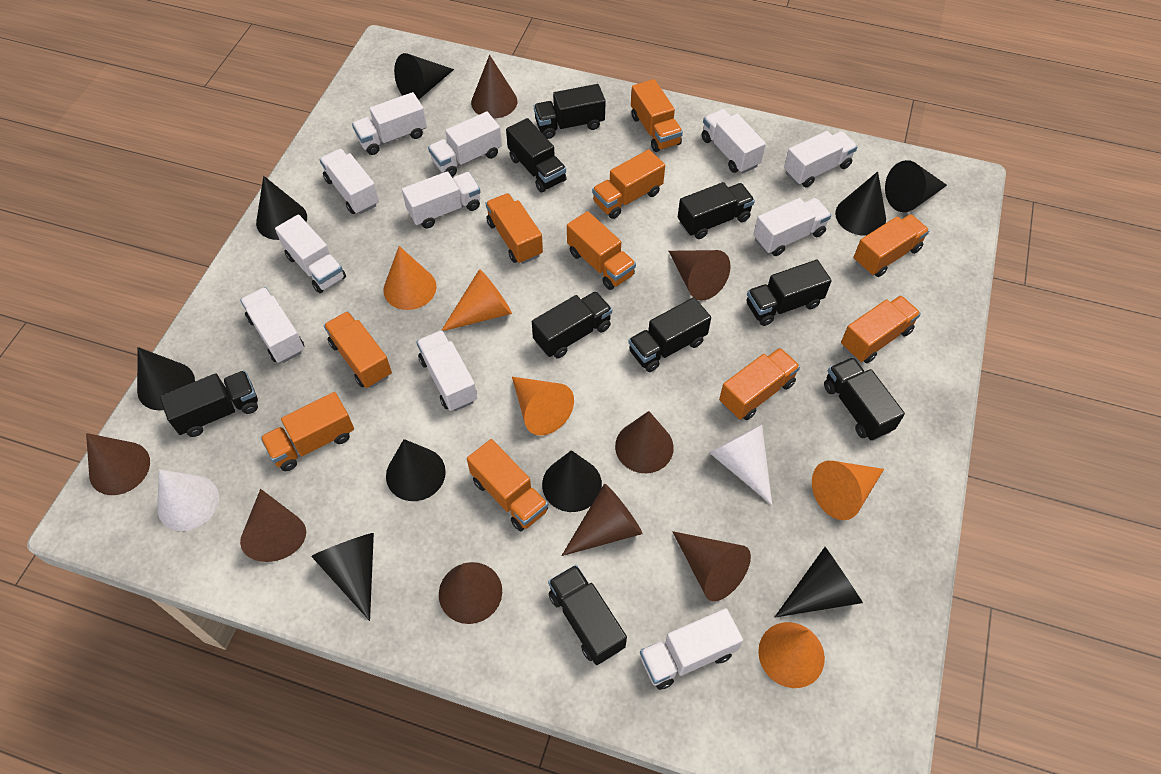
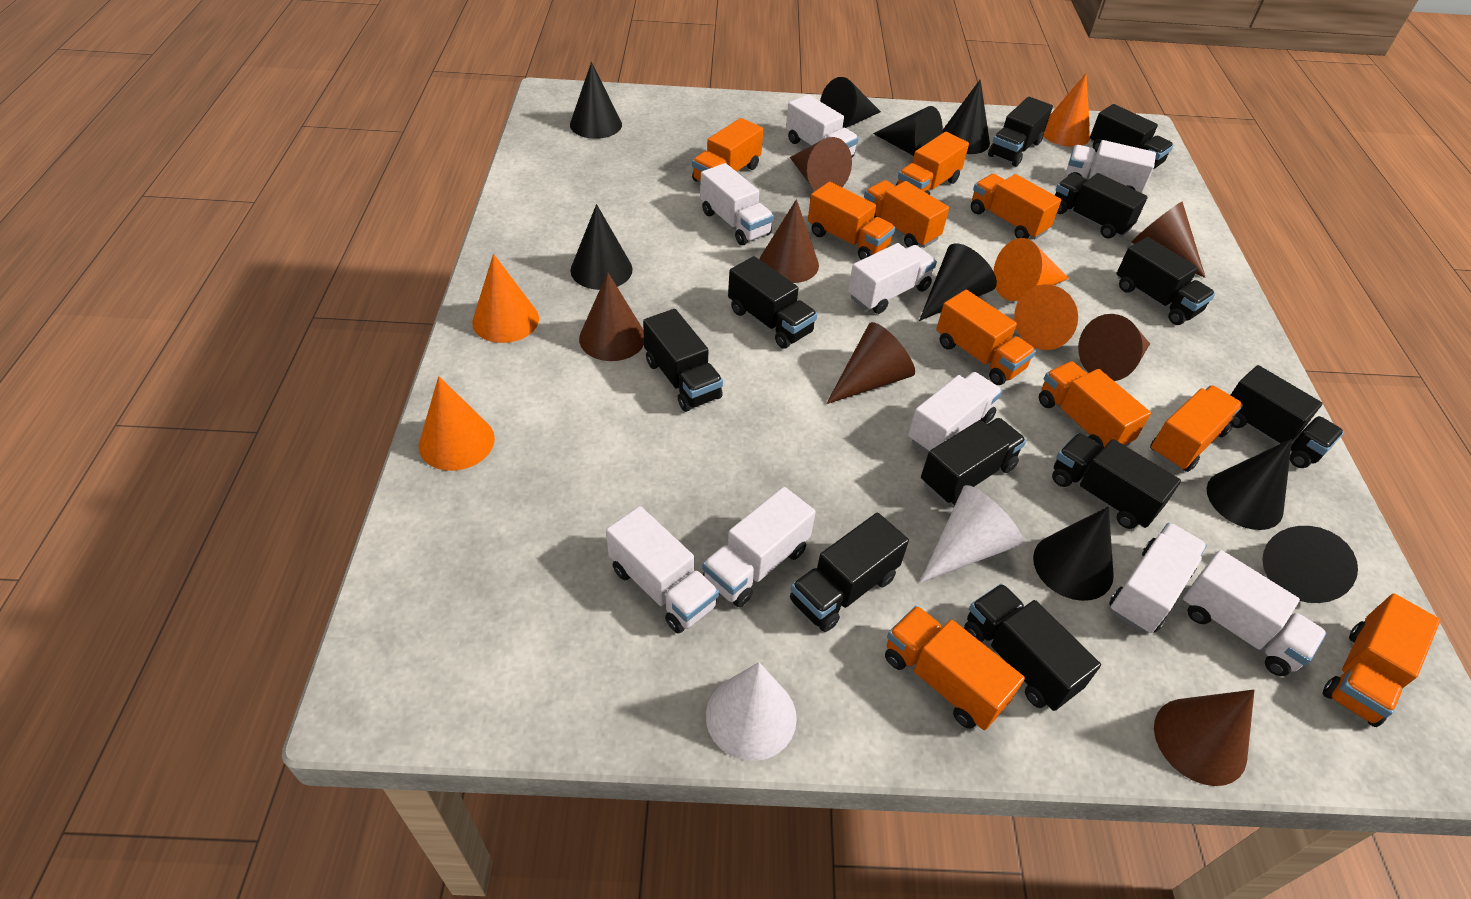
black truck: 9 -> 11
brown cone: 8 -> 7
white truck: 11 -> 9

